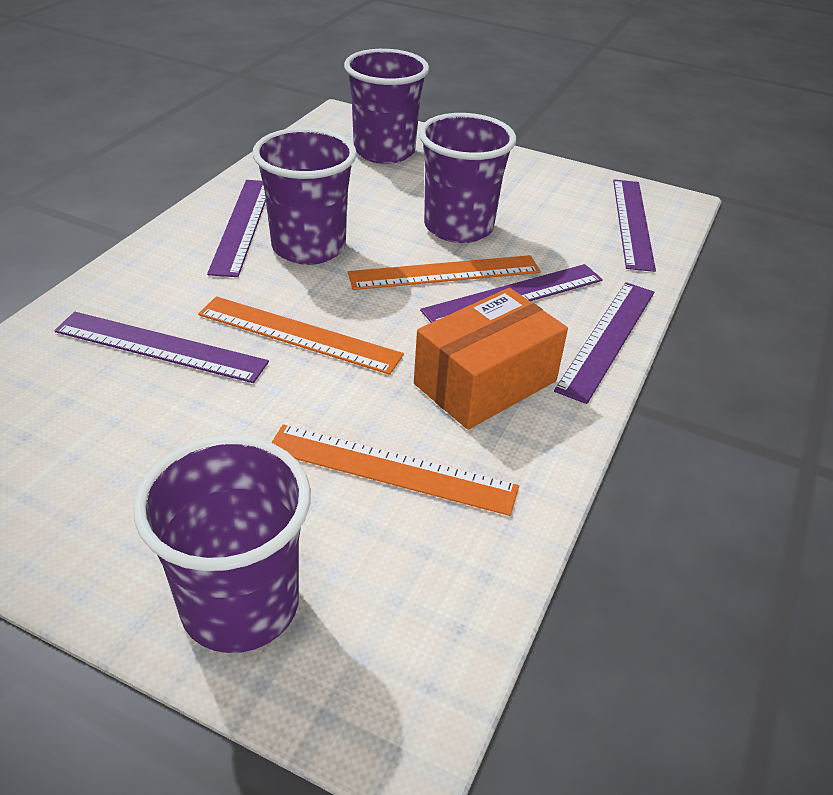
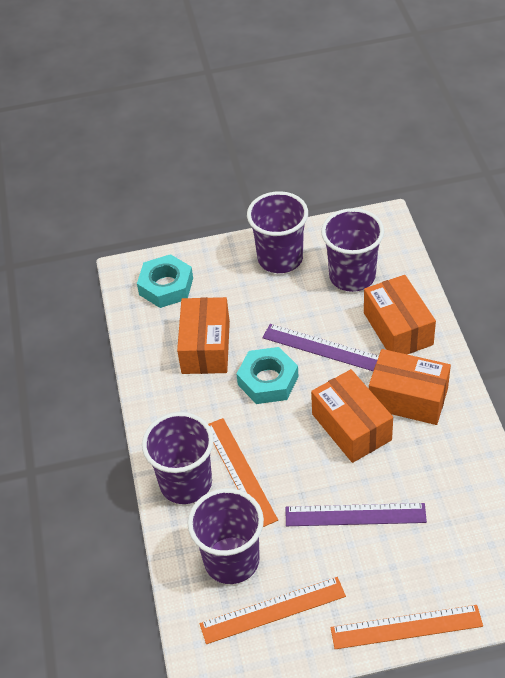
orange box: 1 -> 4
purple ruler: 5 -> 2
turquoise nut: 0 -> 2

